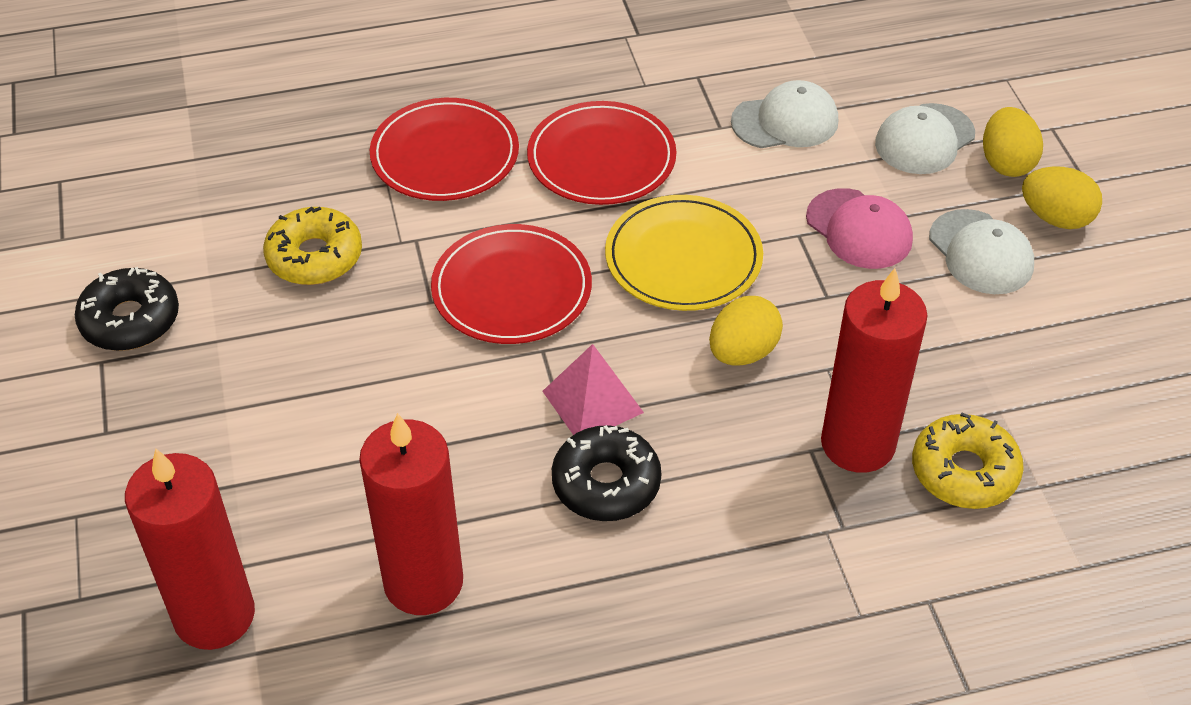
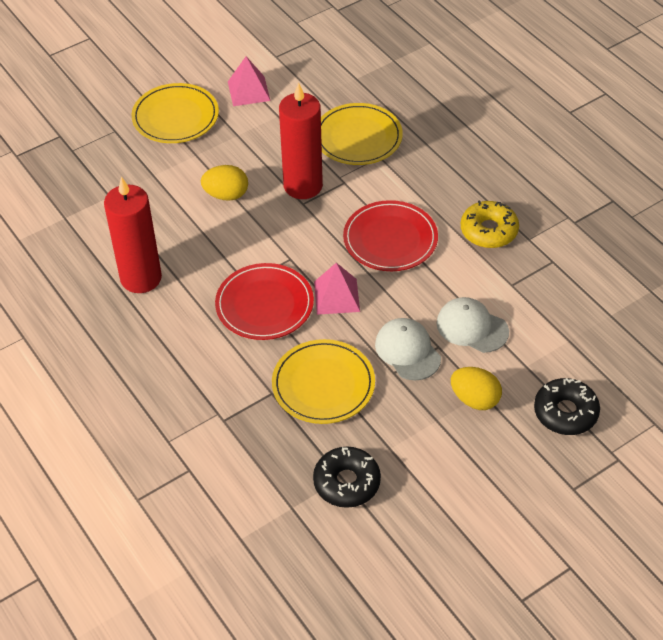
pink cap: 1 -> 0
pink pyramid: 1 -> 2
red candle: 3 -> 2
red plate: 3 -> 2
white cap: 3 -> 2
yellow donut: 2 -> 1
yellow egg: 3 -> 2
yellow plate: 1 -> 3

